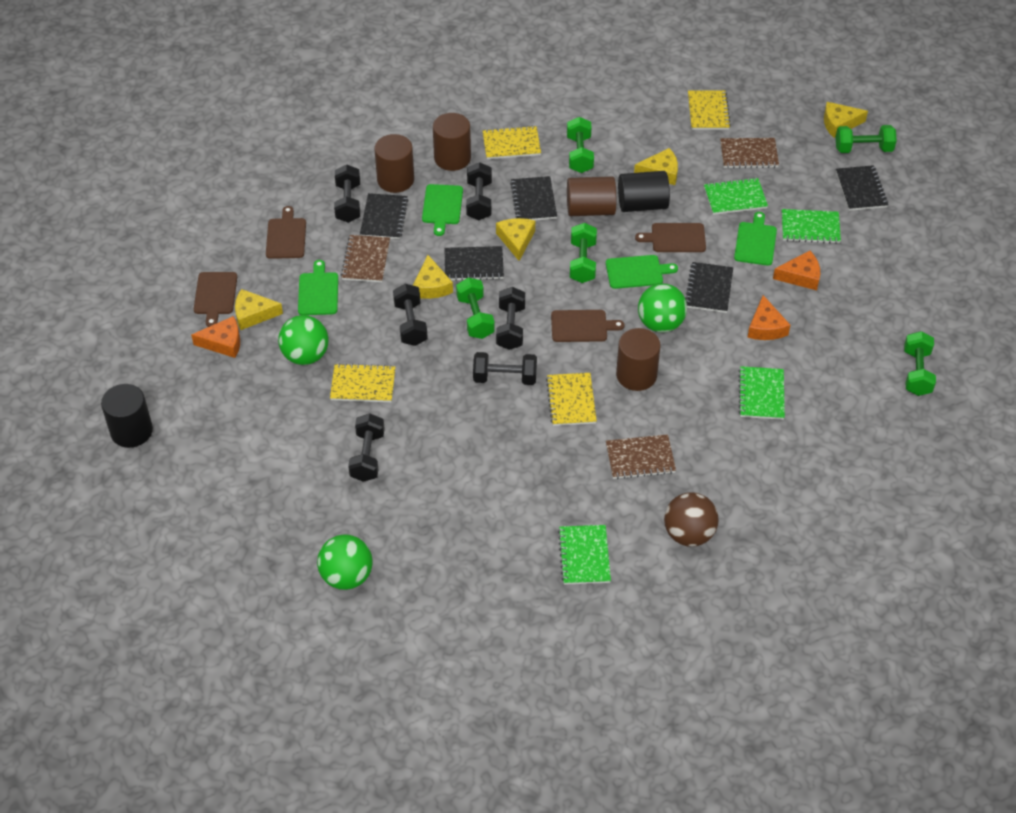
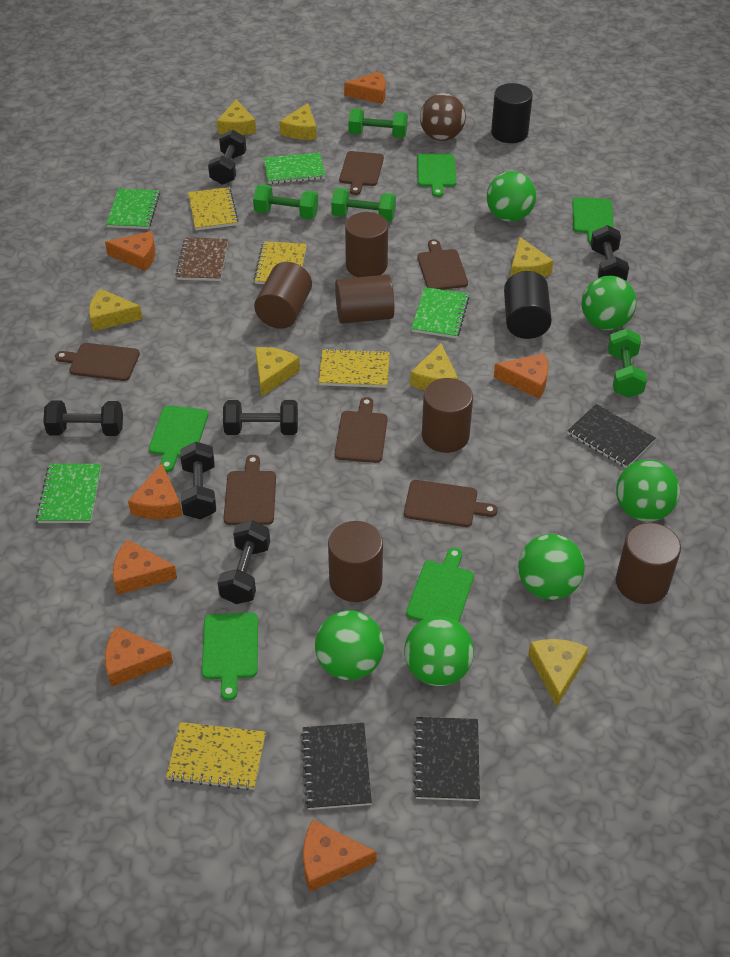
black notebook: 5 -> 3
brown cutting board: 4 -> 6
brown cylinder: 4 -> 6
brown notebook: 3 -> 1
green ball: 3 -> 6
green cutting board: 4 -> 5
green dumbbell: 5 -> 4
orange cheese: 3 -> 7
yellow cheese: 5 -> 7

